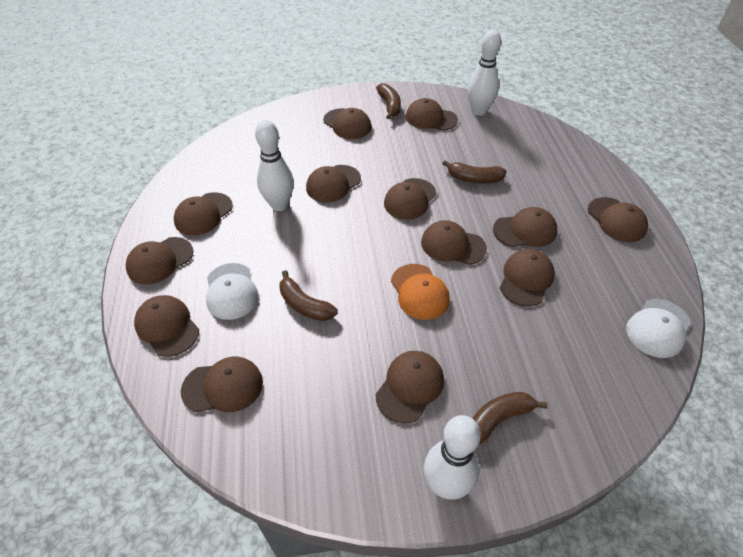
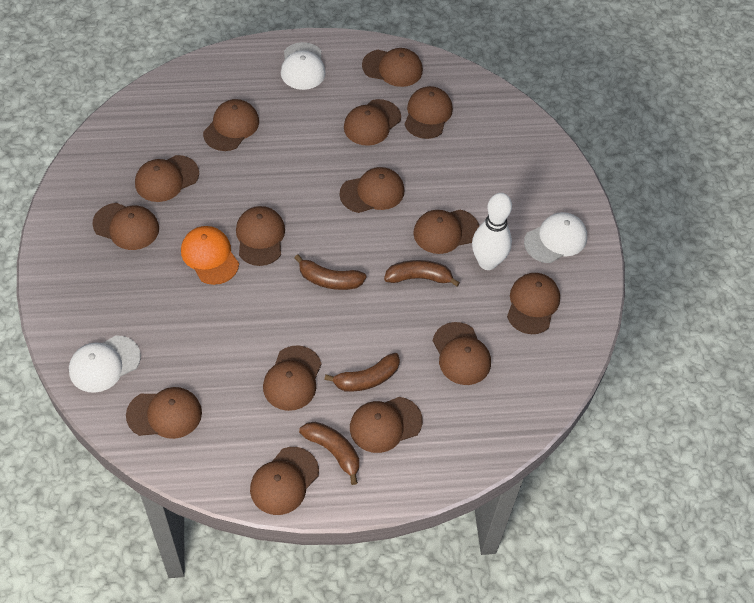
brown cap: 13 -> 15
white bowling pin: 3 -> 1
white cap: 2 -> 3

